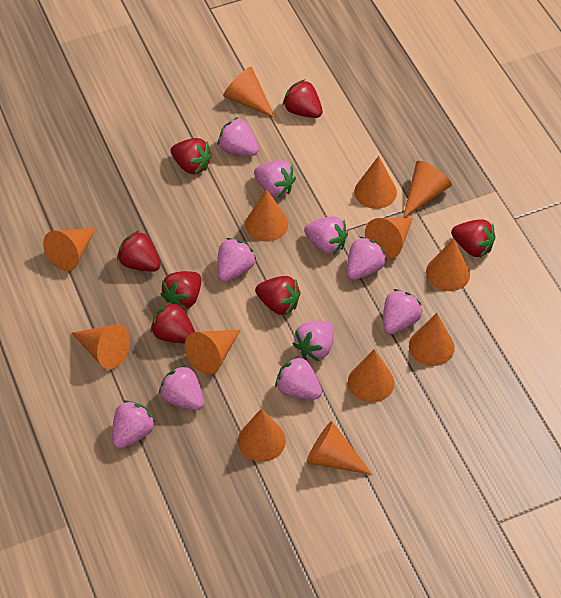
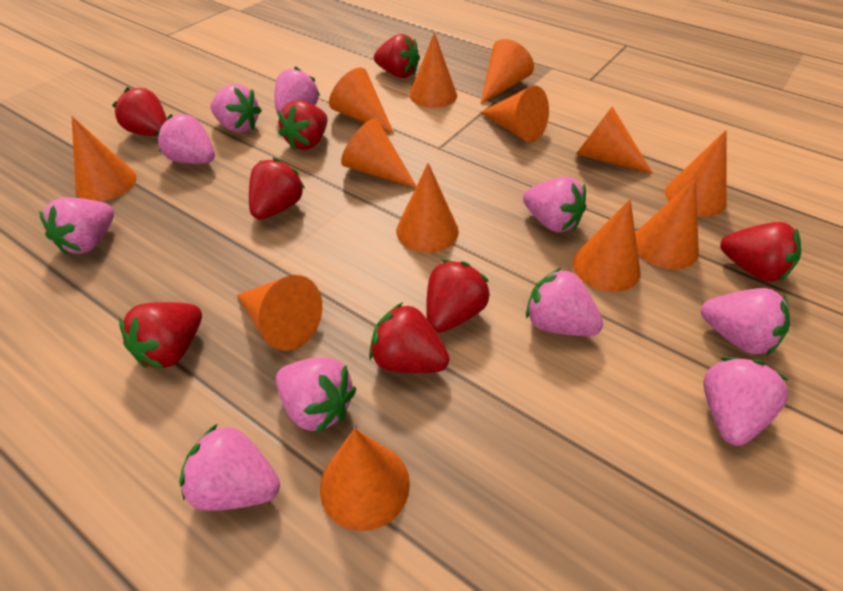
red strawberry: 7 -> 8

